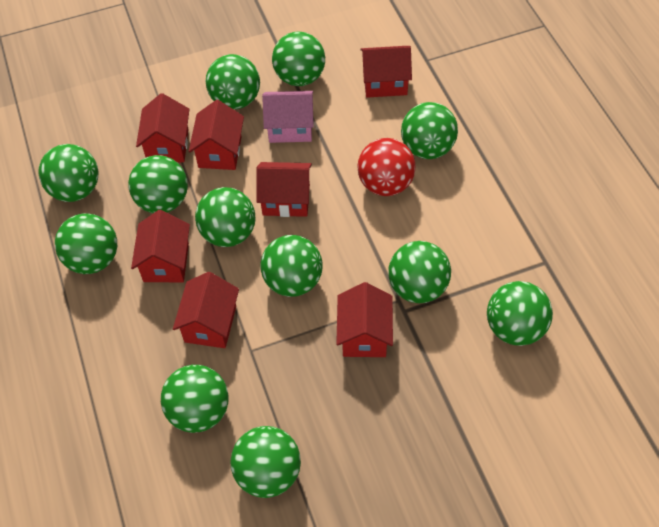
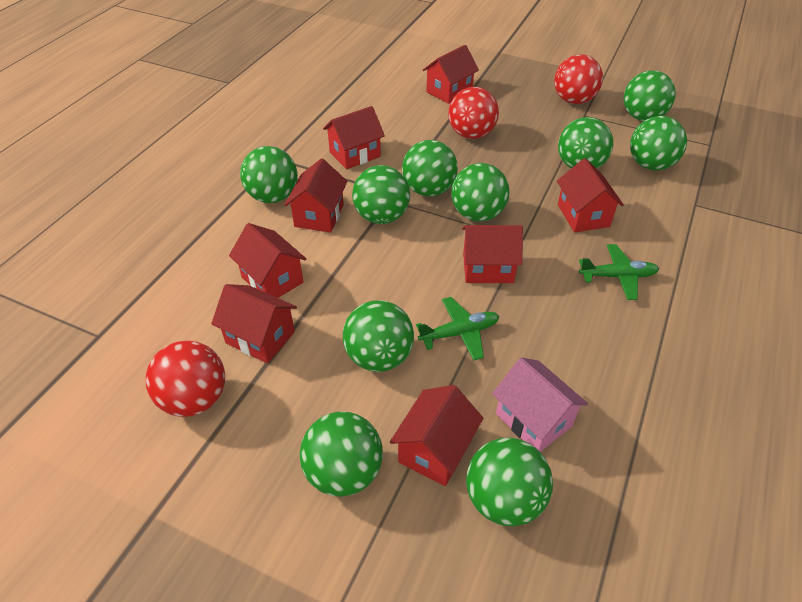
green ball: 12 -> 10
green plane: 0 -> 2
red ball: 1 -> 3
red house: 7 -> 8

